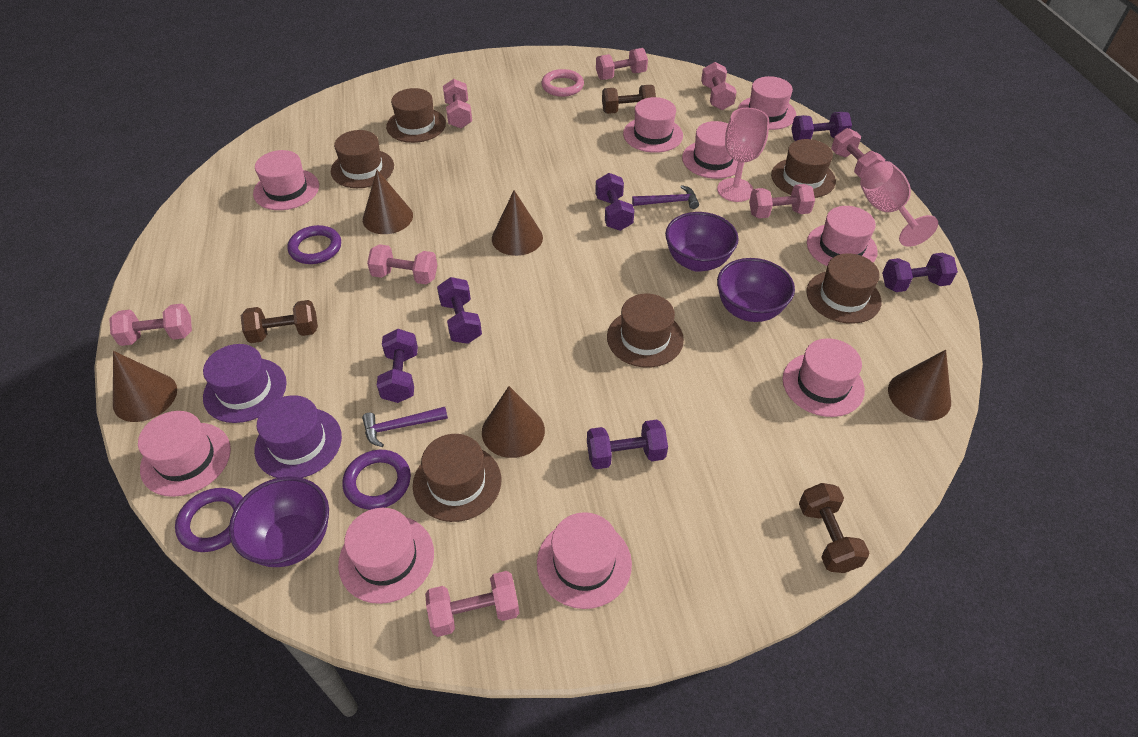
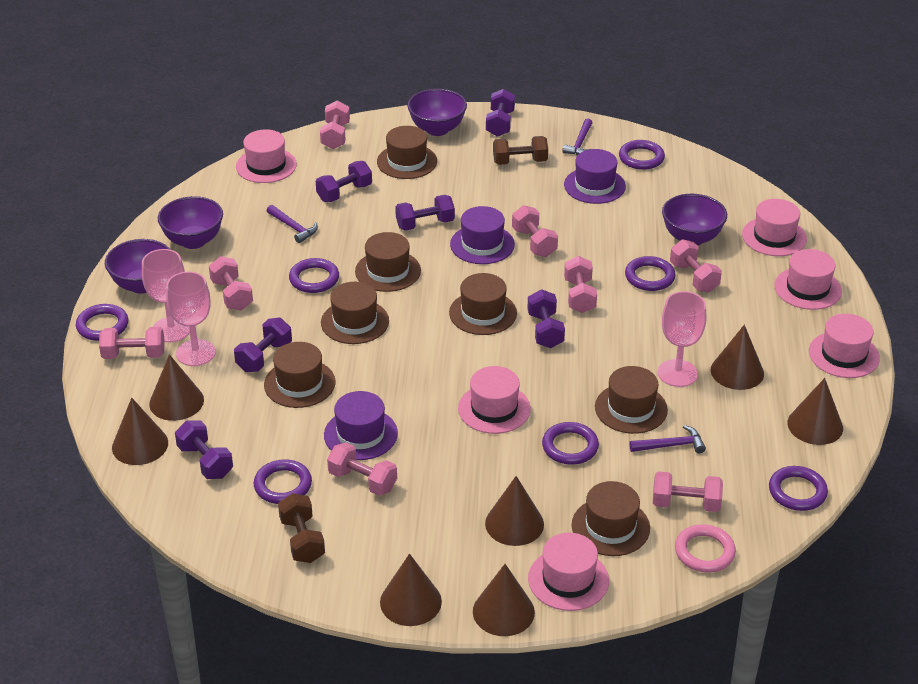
brown cone: 5 -> 7
brown dumbbell: 3 -> 2
brown hat: 6 -> 7
pink goblet: 2 -> 3
pink hat: 9 -> 6
purple bowl: 3 -> 4
purple hammer: 2 -> 3
purple hat: 2 -> 3
purple ring: 3 -> 7

